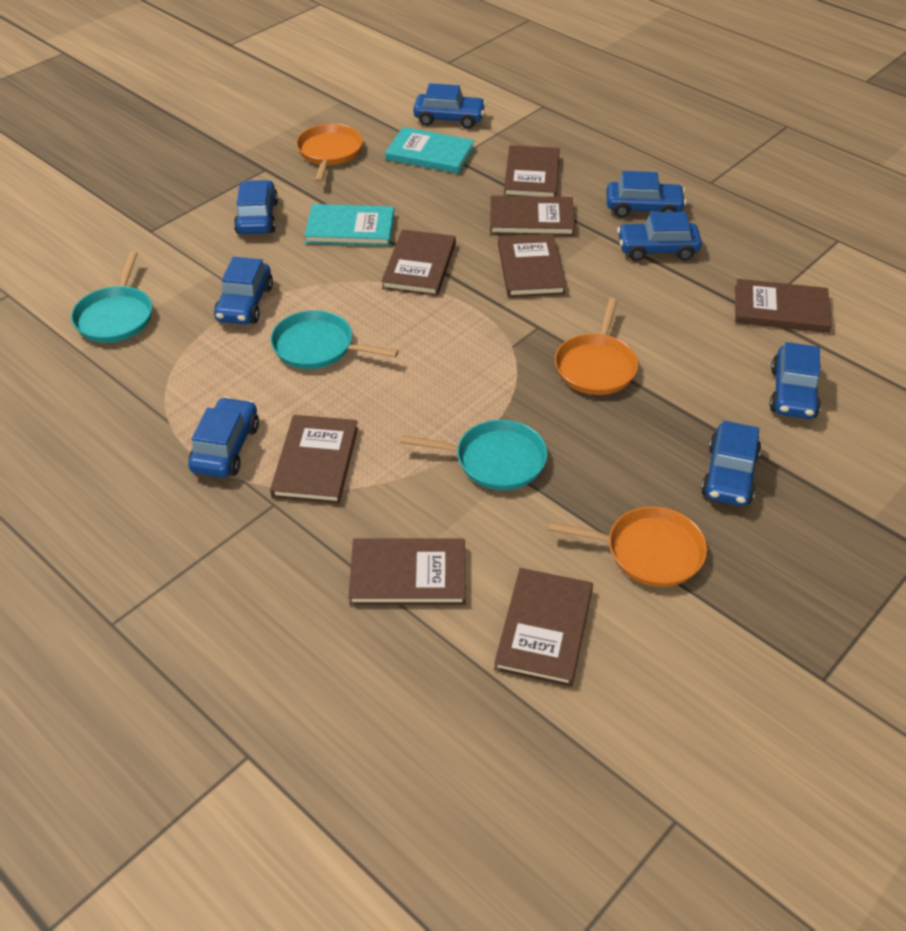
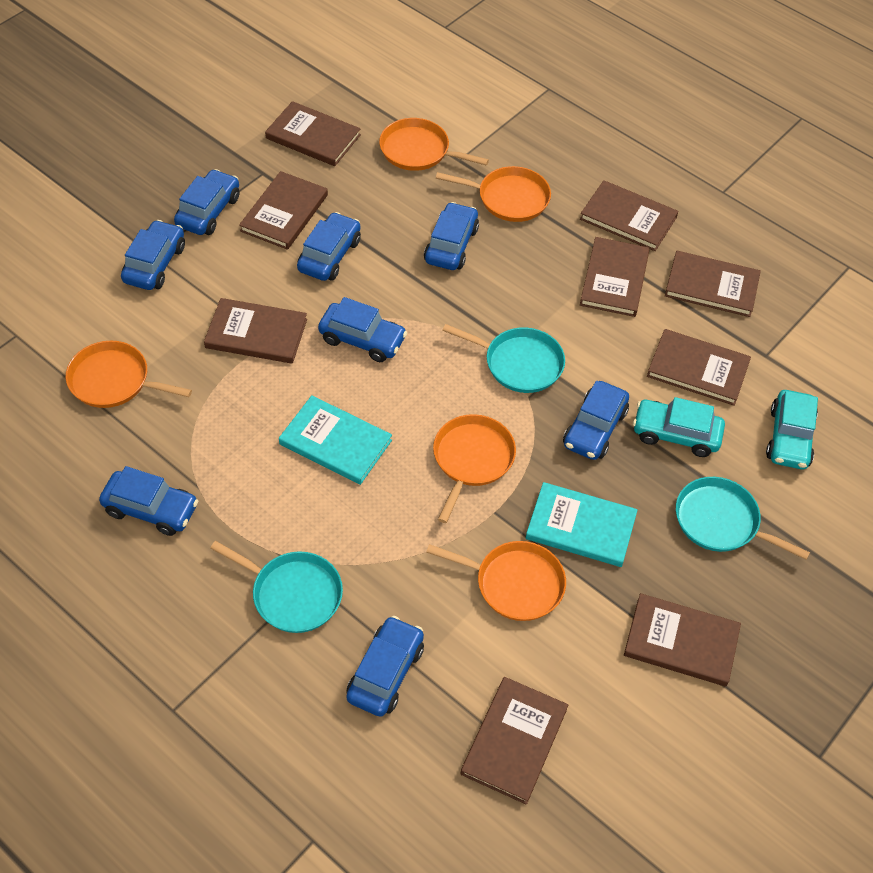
brown book: 8 -> 9
orange pan: 3 -> 5
turquoise car: 0 -> 2

